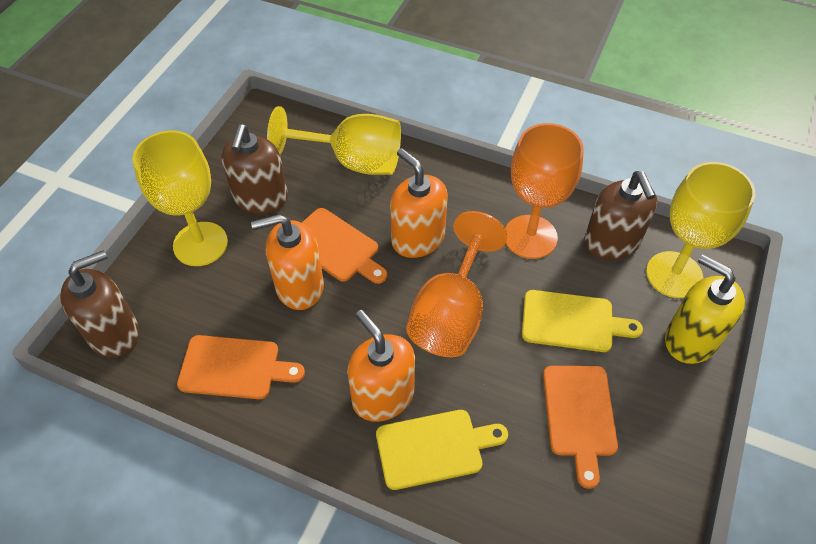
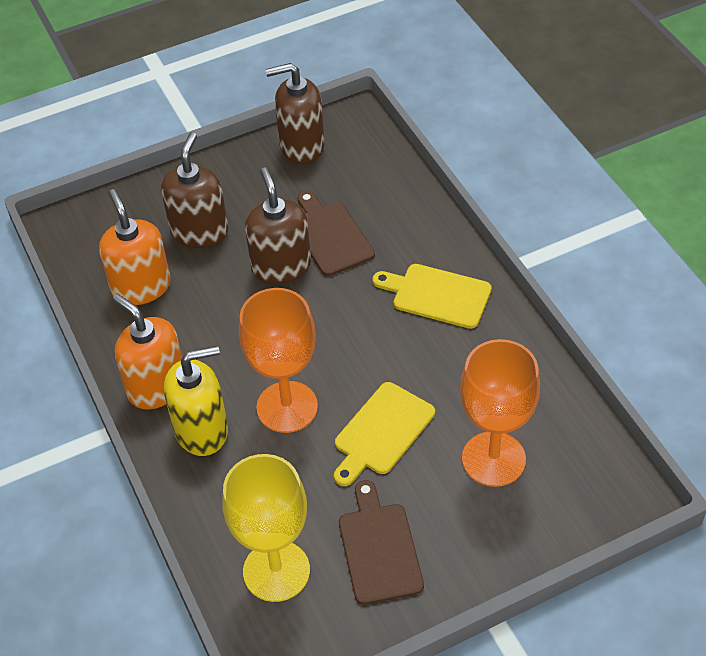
brown cutting board: 0 -> 2
orange cutting board: 3 -> 0
orange soap dispenser: 3 -> 2
yellow goblet: 3 -> 1

